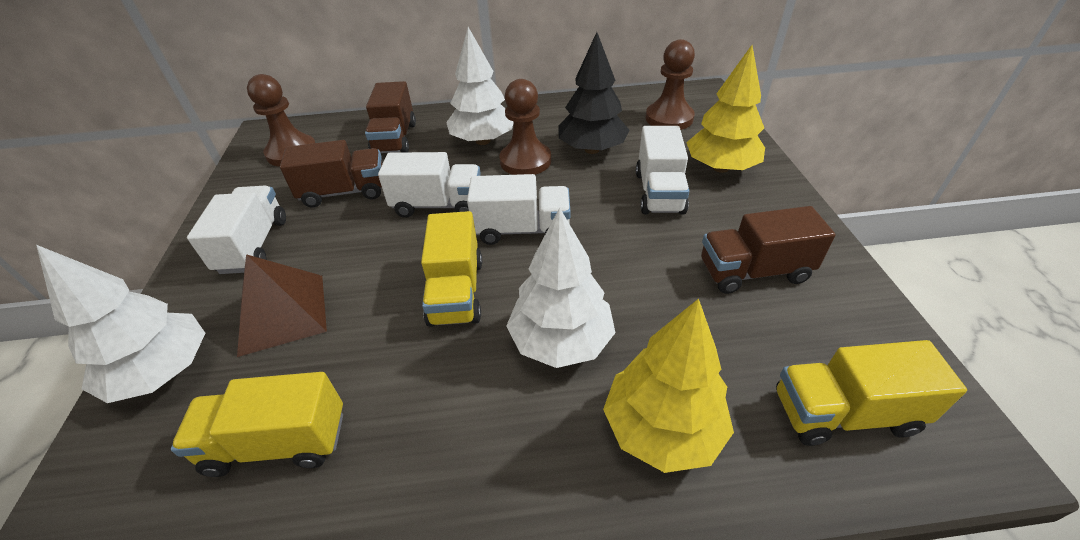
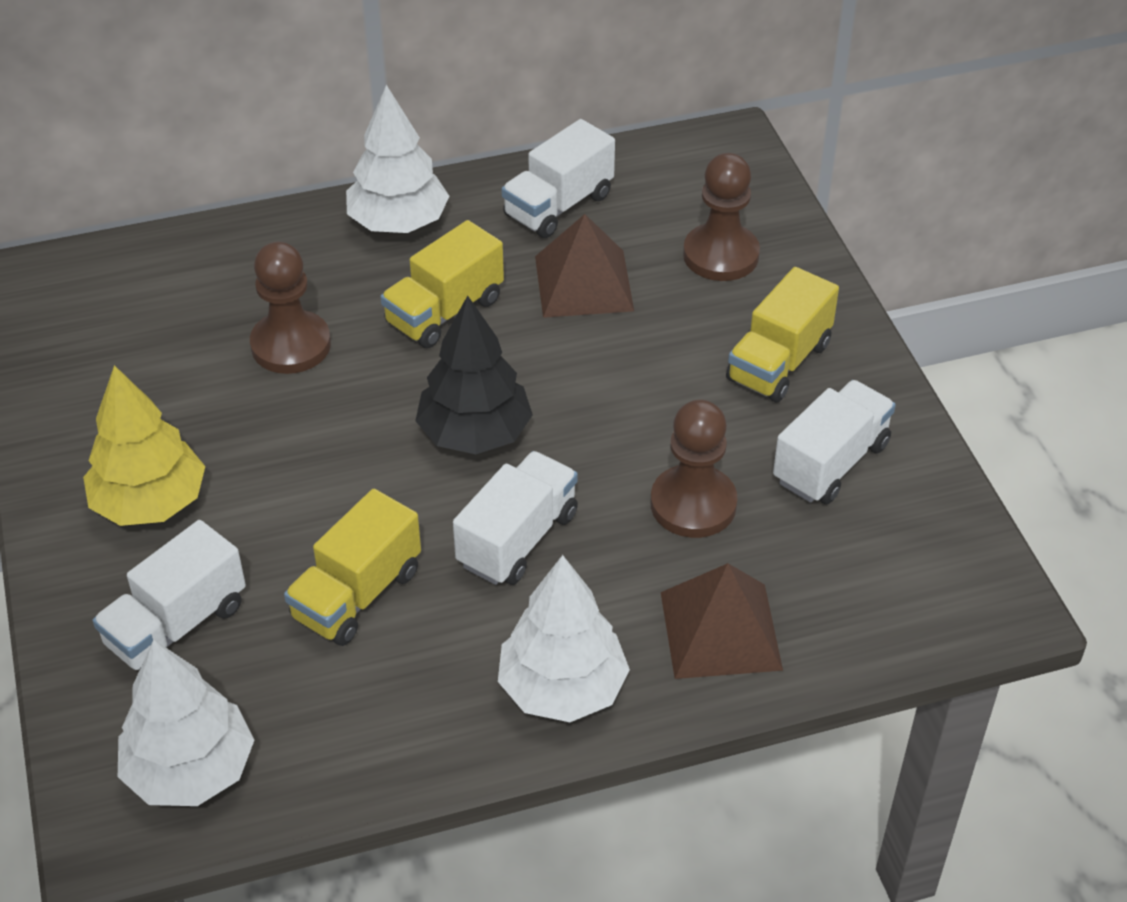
brown pyramid: 1 -> 2
brown truck: 3 -> 0
yellow tree: 2 -> 1

